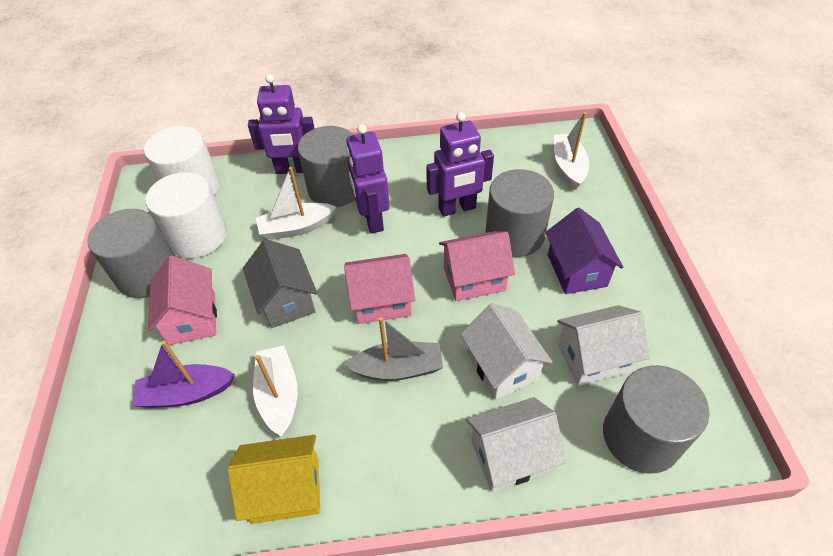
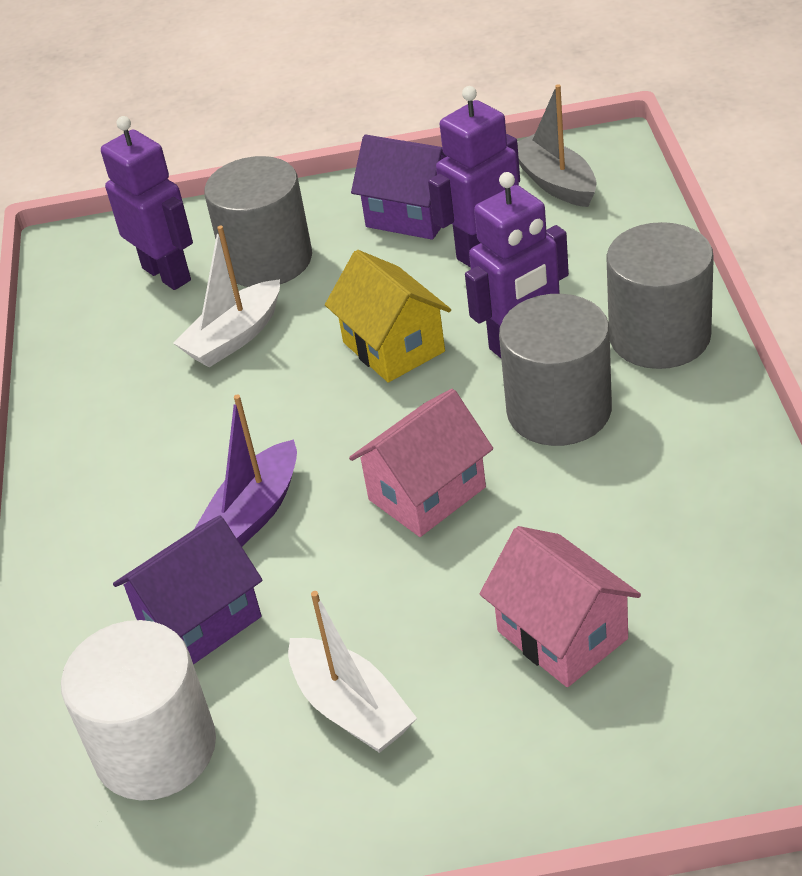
grey cylinder: 4 -> 3
grey house: 1 -> 0
pink house: 3 -> 2
purple house: 1 -> 2
white boat: 3 -> 2
white cylinder: 2 -> 1
white house: 3 -> 0

